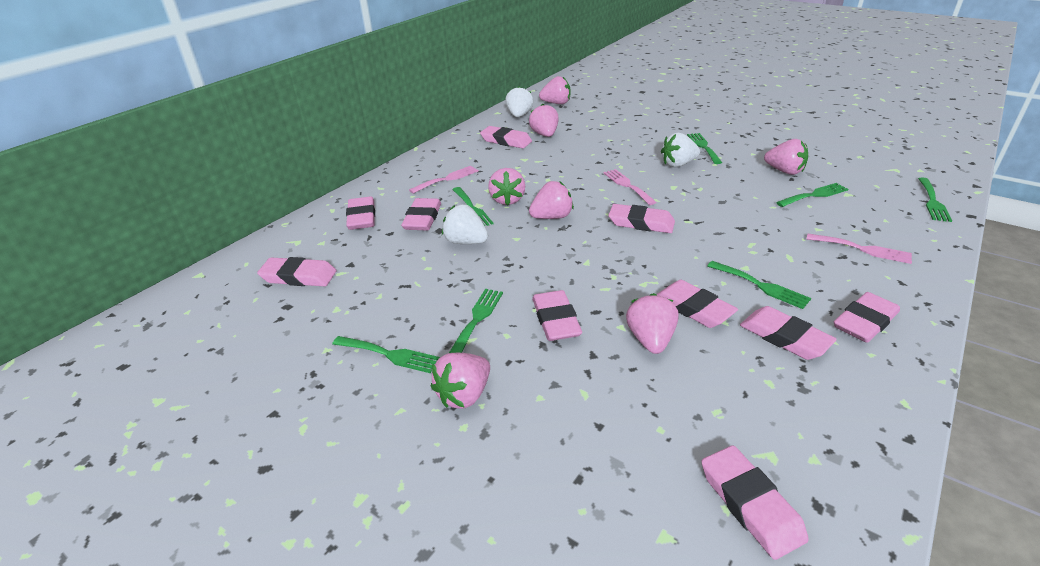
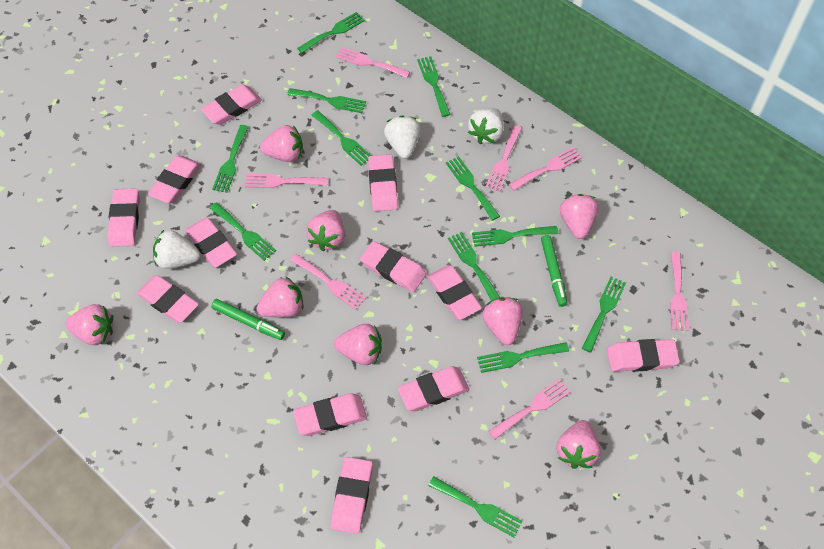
green fork: 7 -> 12
green marker: 0 -> 2
pink eraser: 10 -> 12
pink fork: 3 -> 7
pink strawberry: 7 -> 8

